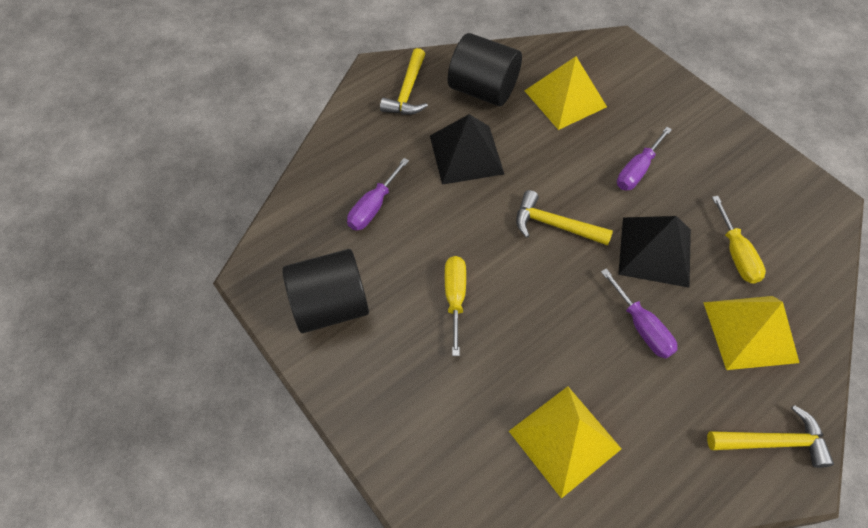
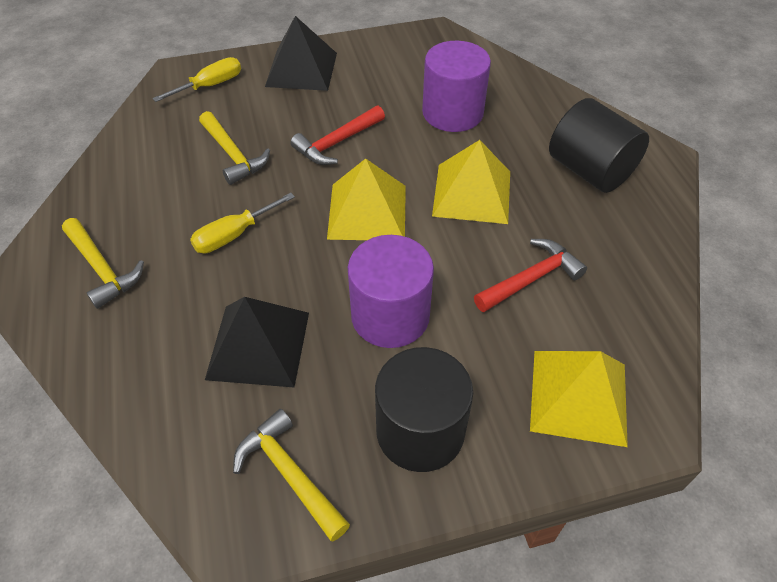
purple cylinder: 0 -> 2
purple screwdriver: 3 -> 0
red hammer: 0 -> 2

